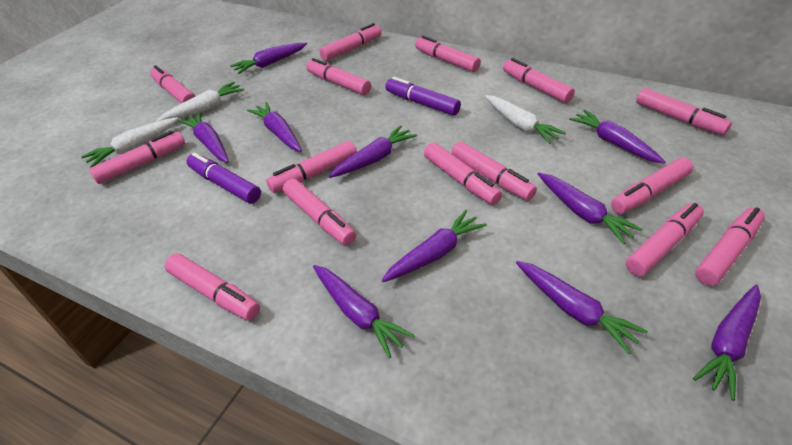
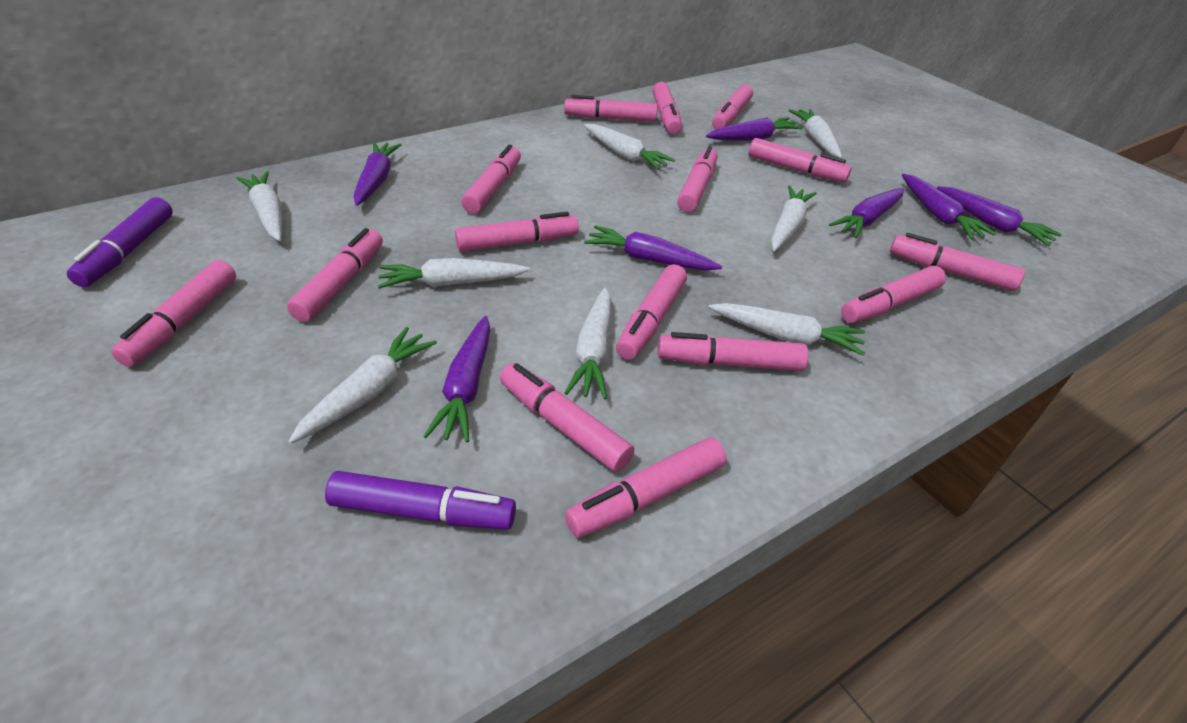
purple carrot: 10 -> 7
white carrot: 3 -> 8

